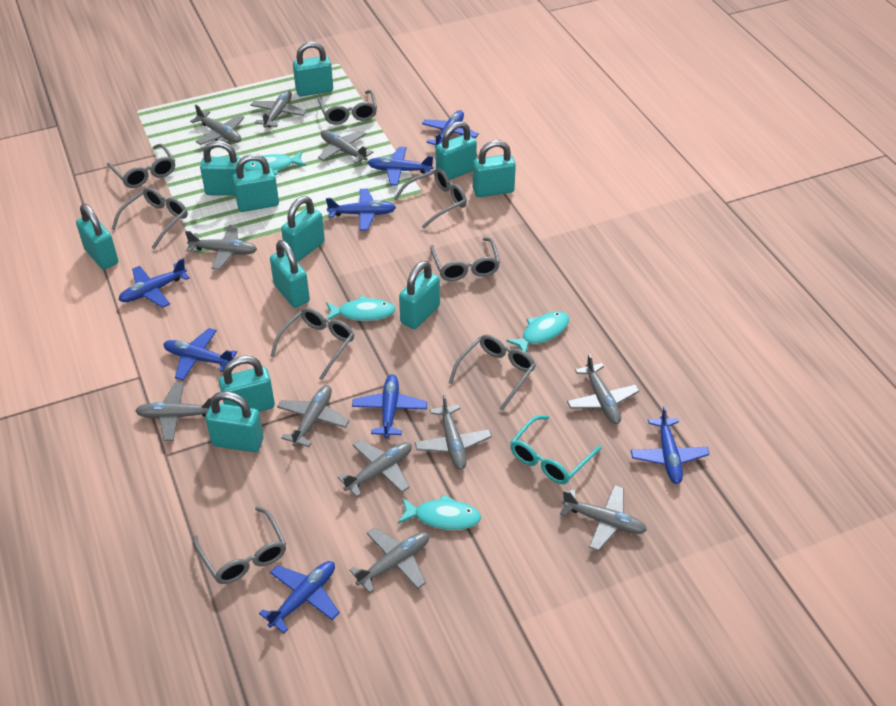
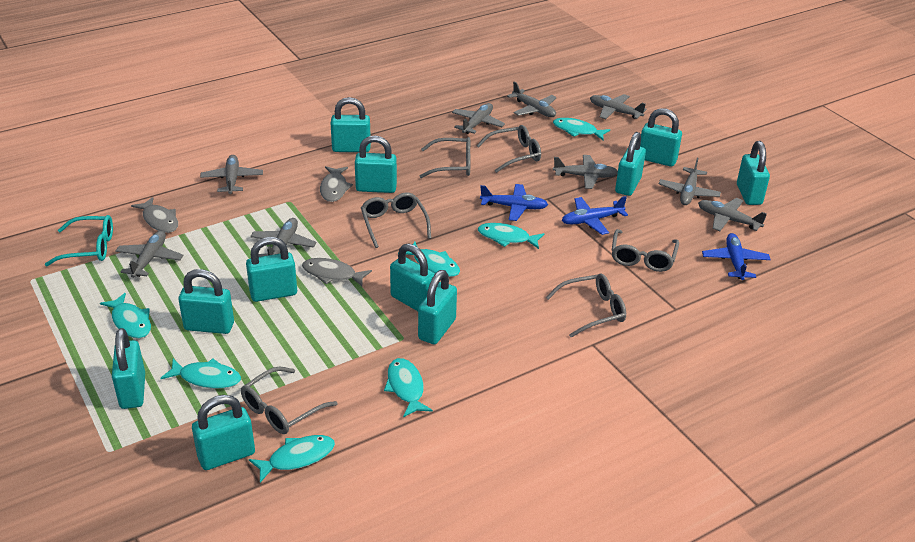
blue plane: 8 -> 3
grey fish: 0 -> 3
grey glasses: 8 -> 6
grey plane: 11 -> 9
turquoise fish: 4 -> 7

